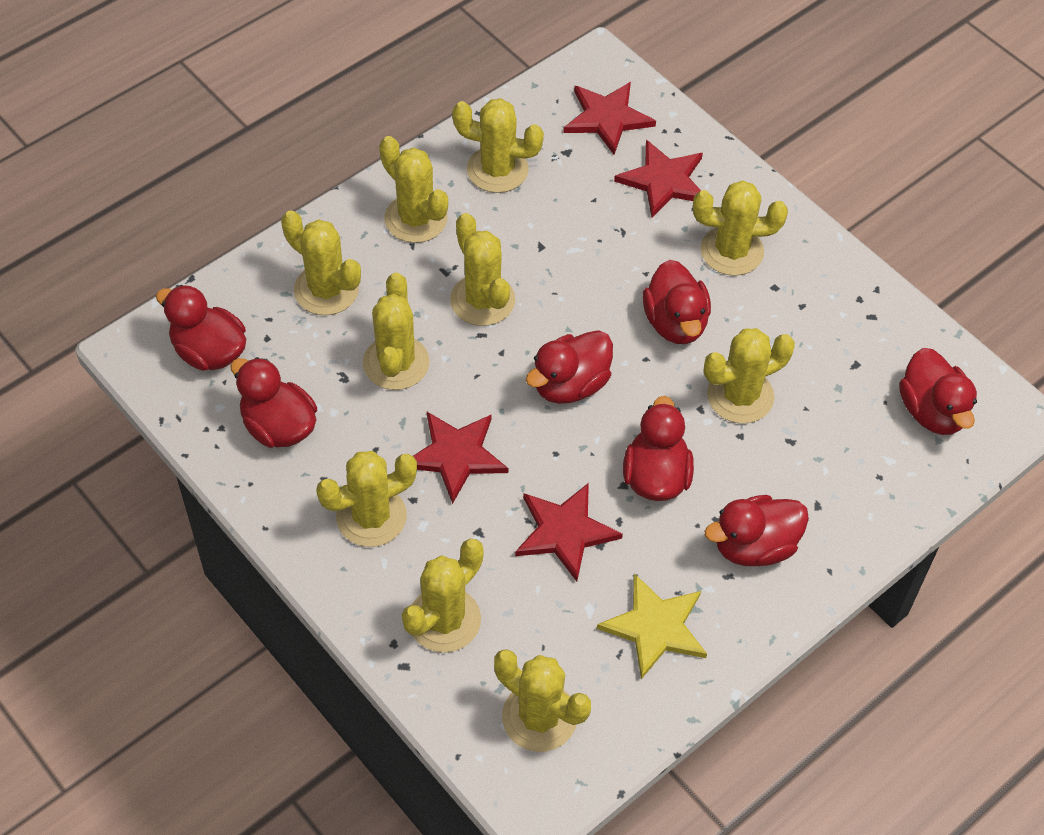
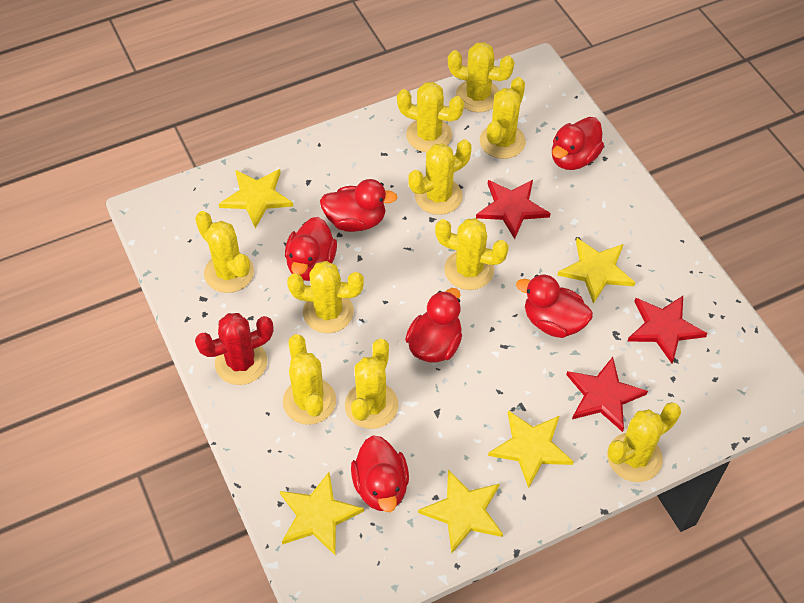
red cactus: 0 -> 1
red duck: 7 -> 6
red star: 4 -> 3
yellow star: 1 -> 5

